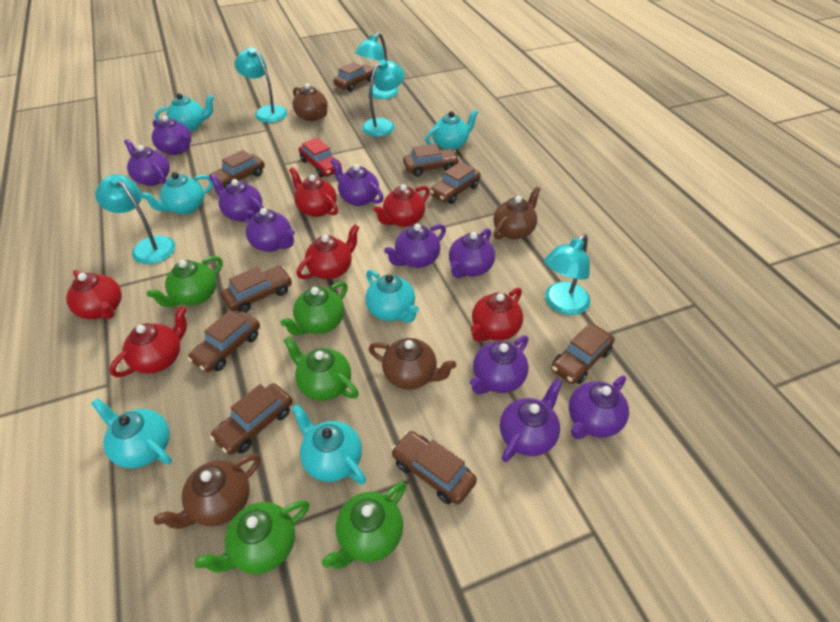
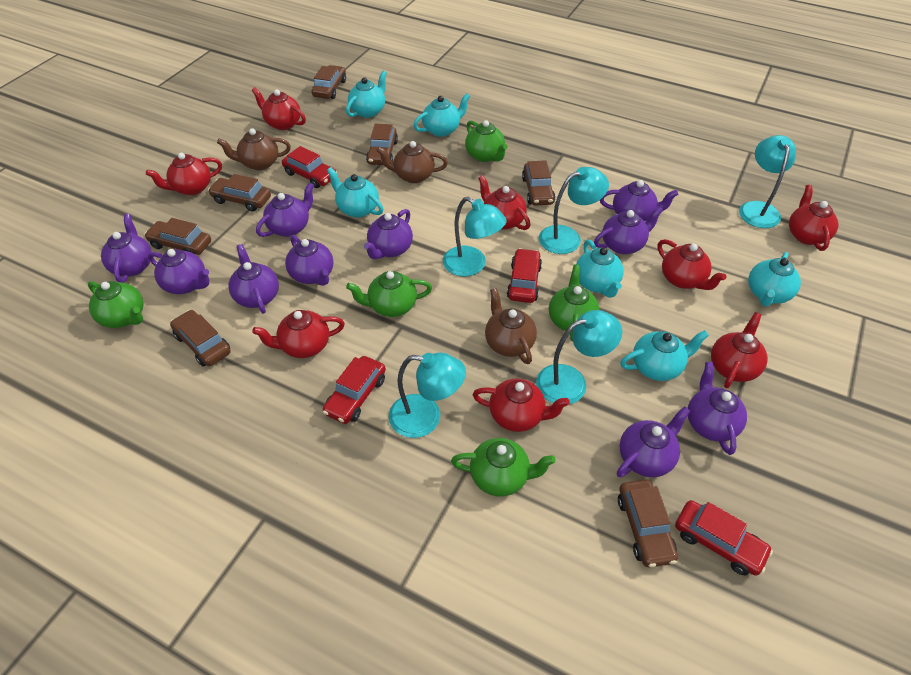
brown car: 9 -> 7
brown teapot: 4 -> 3
red car: 1 -> 4
red teapot: 6 -> 8

